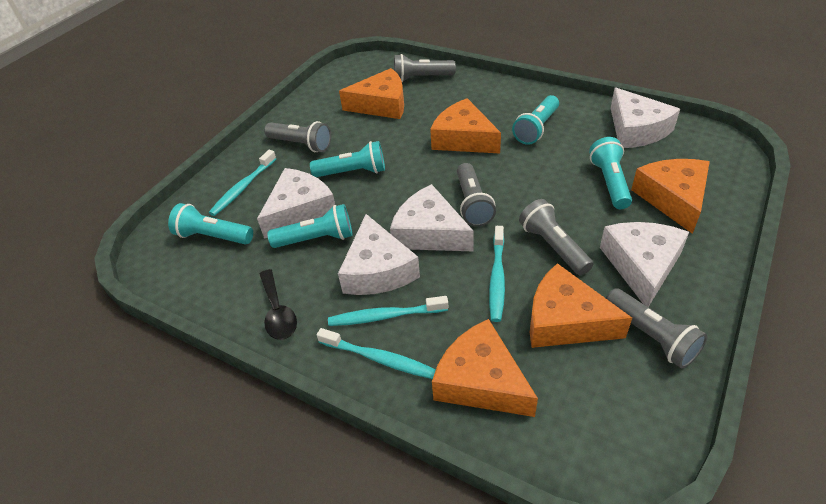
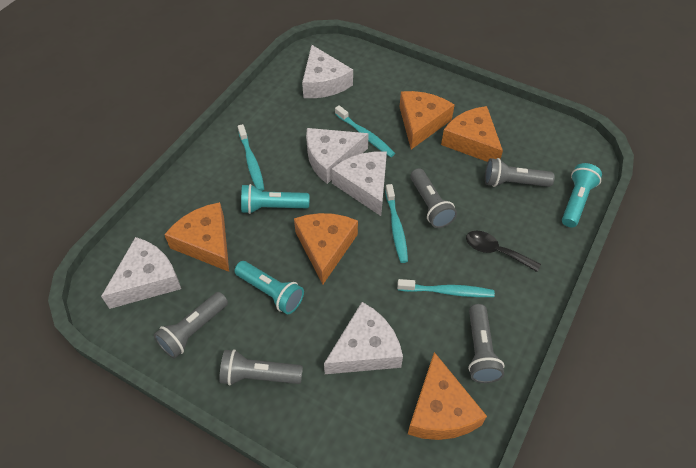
turquoise flashlight: 5 -> 3

